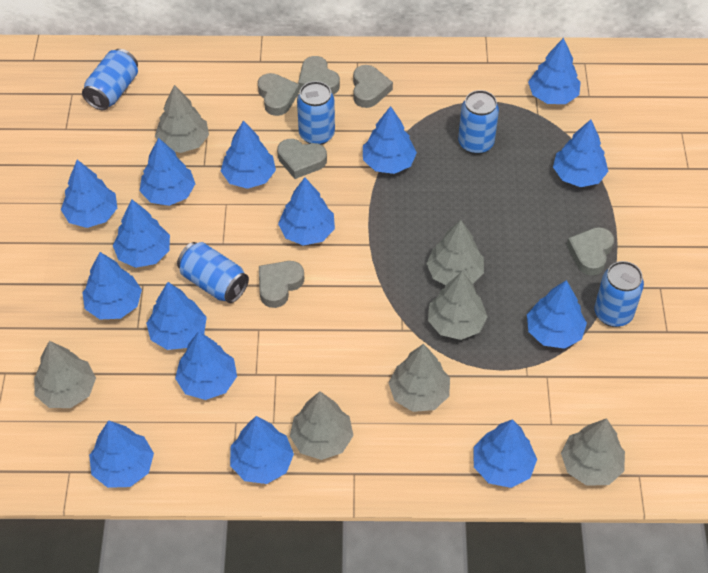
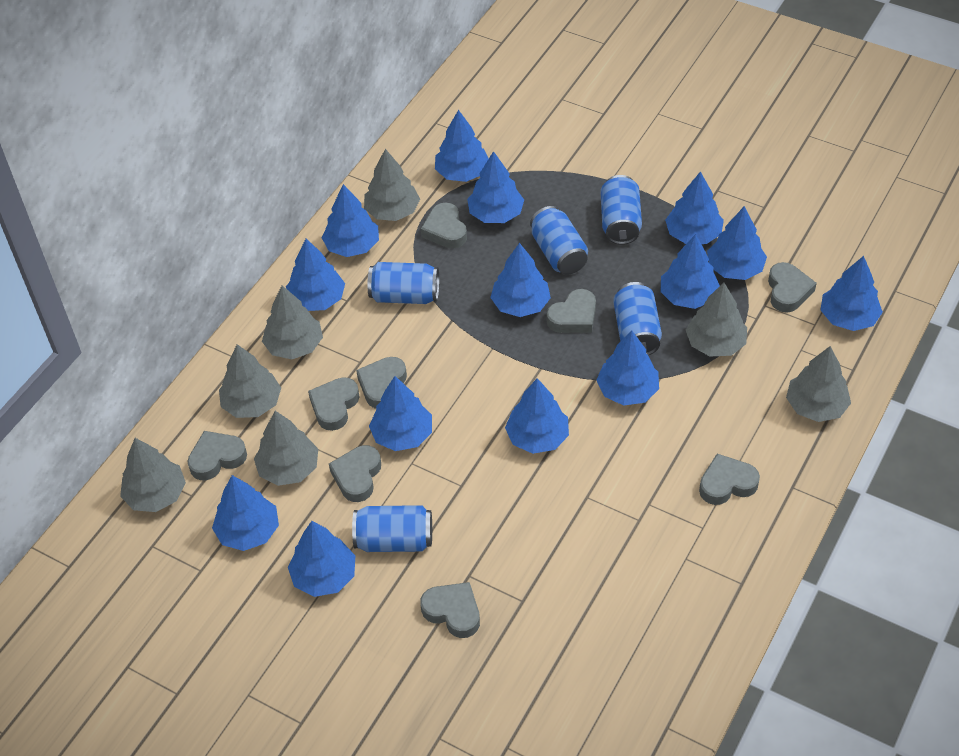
blue tree: 15 -> 14
grey heart: 6 -> 9

